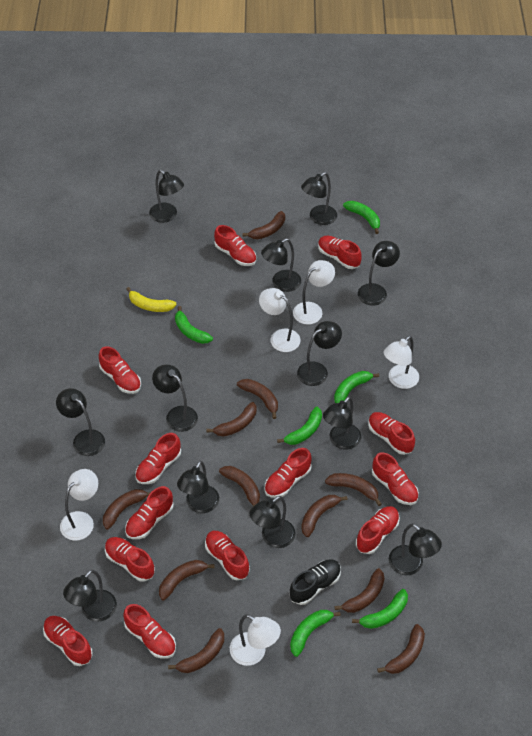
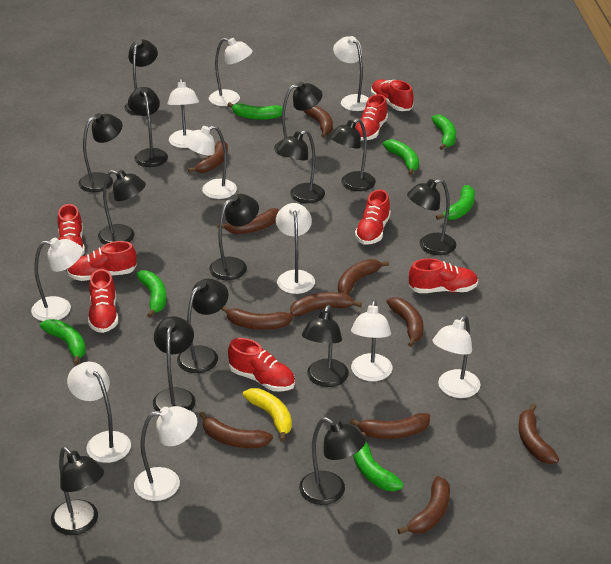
black lamp: 12 -> 14
black shoe: 1 -> 0
green banana: 6 -> 7
red shoe: 13 -> 8
white lamp: 5 -> 10

